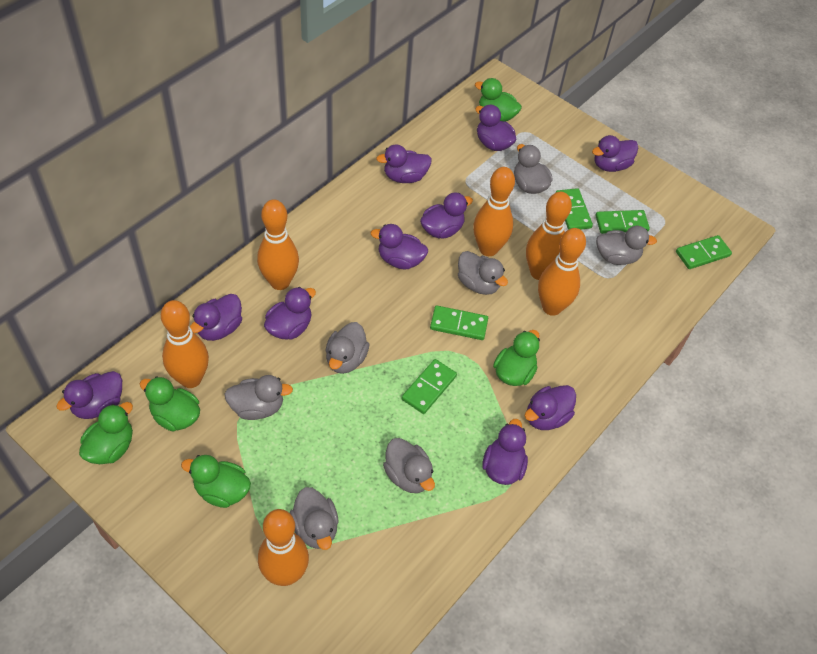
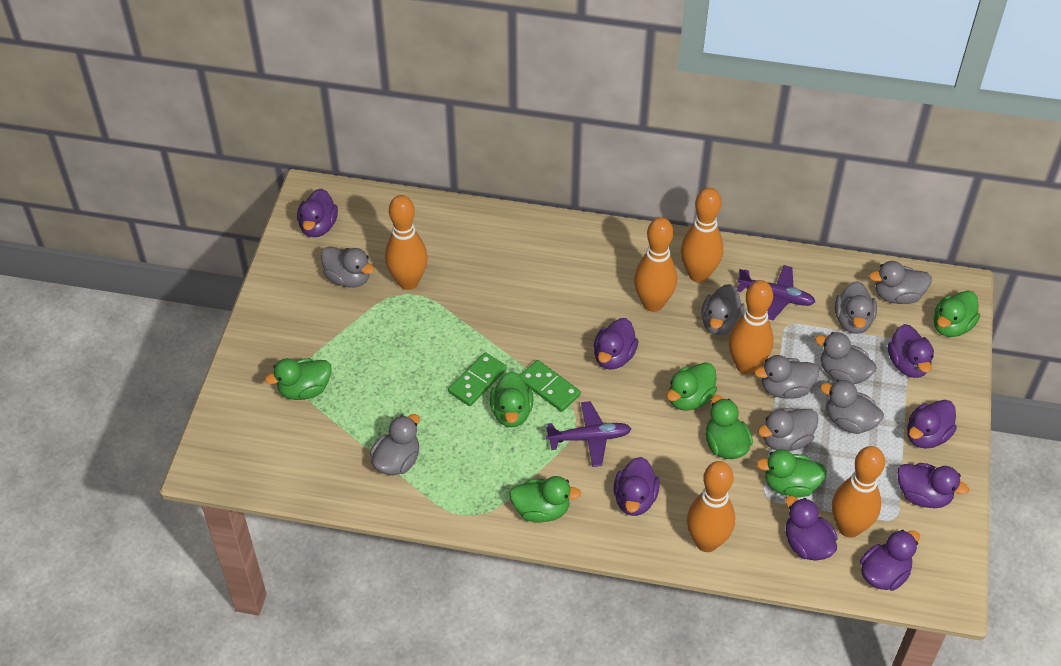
green domino: 5 -> 2
green duck: 5 -> 7
grey duck: 7 -> 9
purple duck: 10 -> 8
purple plane: 0 -> 2

